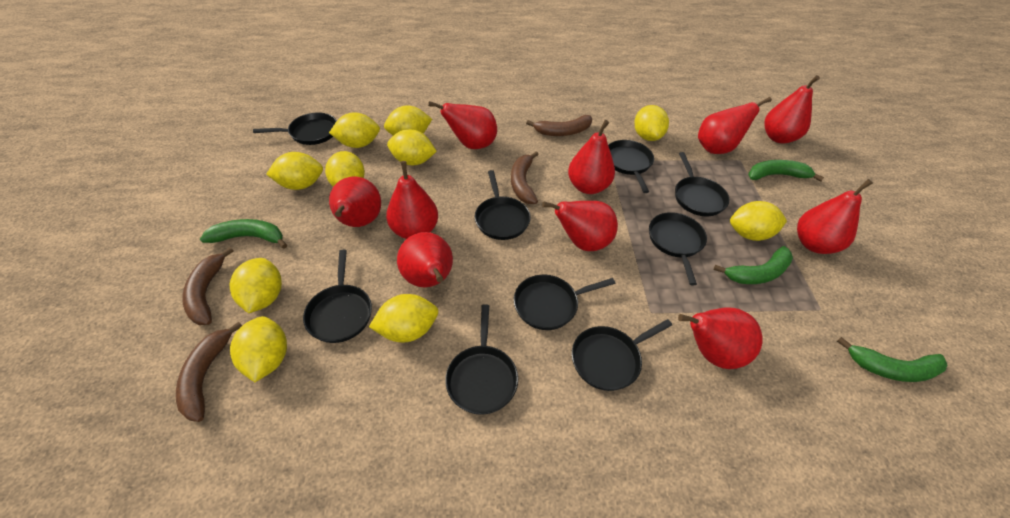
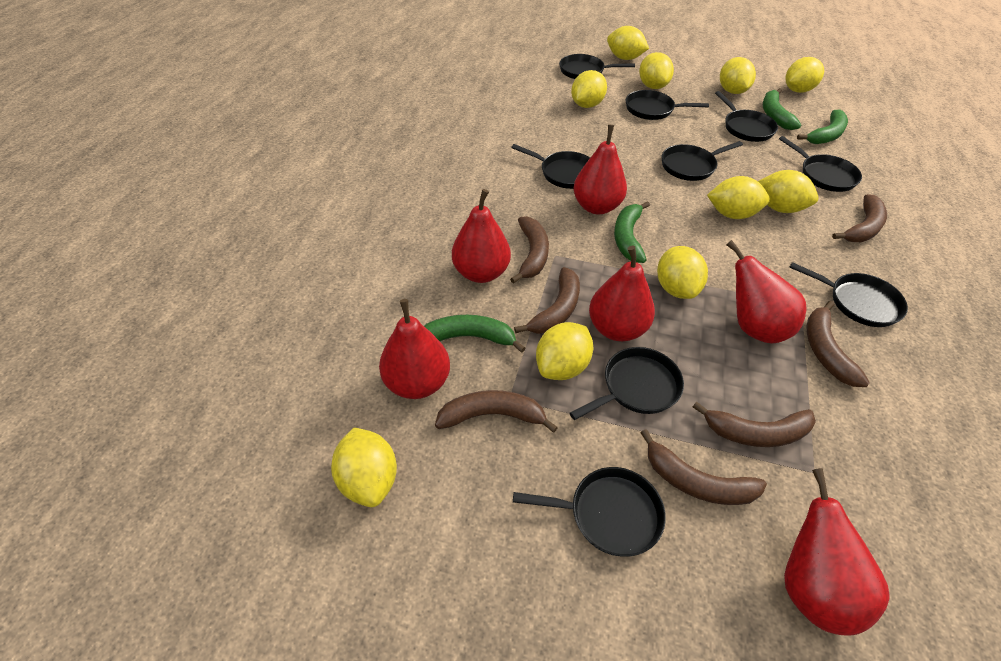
brown banana: 4 -> 7
red pear: 10 -> 6

